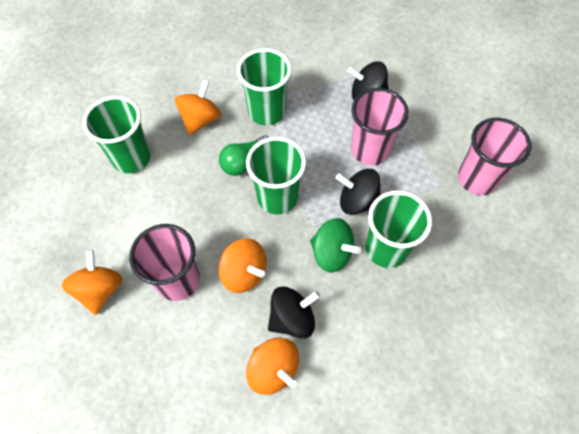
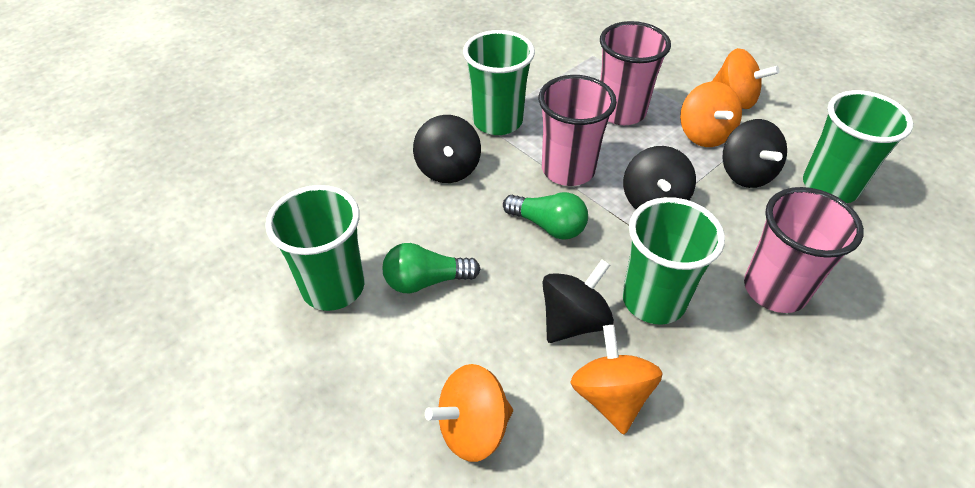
black spinning top: 3 -> 4
green light bulb: 1 -> 2
green spinning top: 1 -> 0

